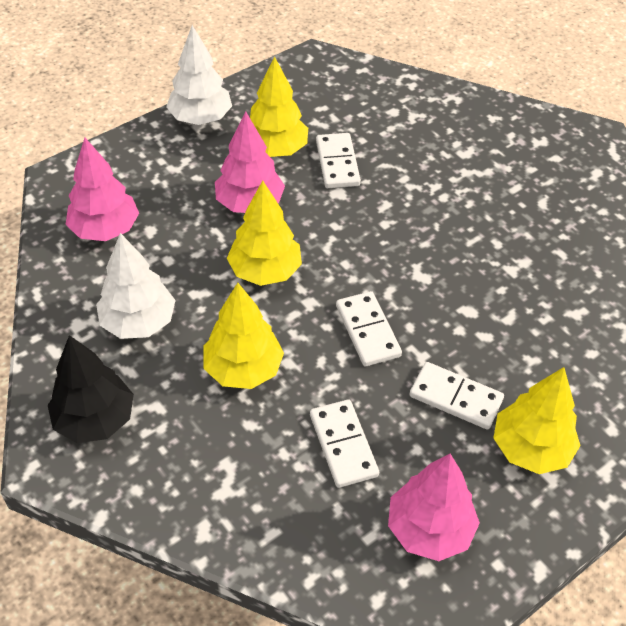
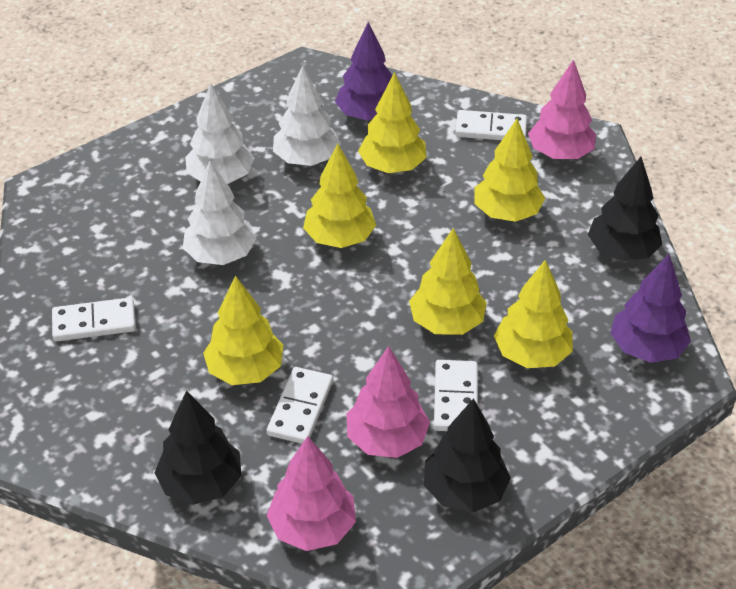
black tree: 1 -> 3
purple tree: 0 -> 2
white tree: 2 -> 3
yellow tree: 4 -> 6

